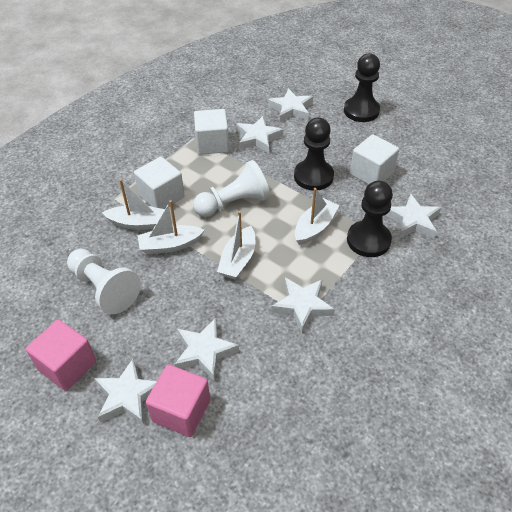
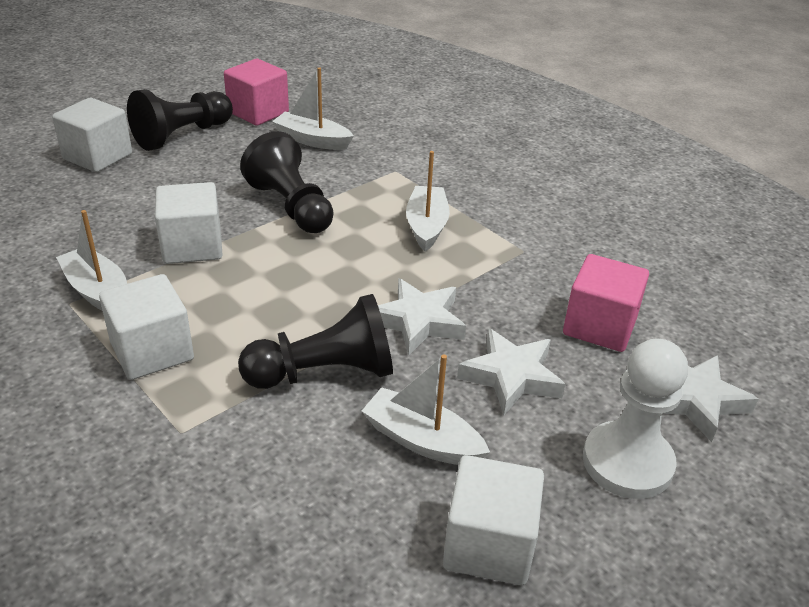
white cube: 3 -> 4
white pawn: 2 -> 1
white star: 6 -> 3

